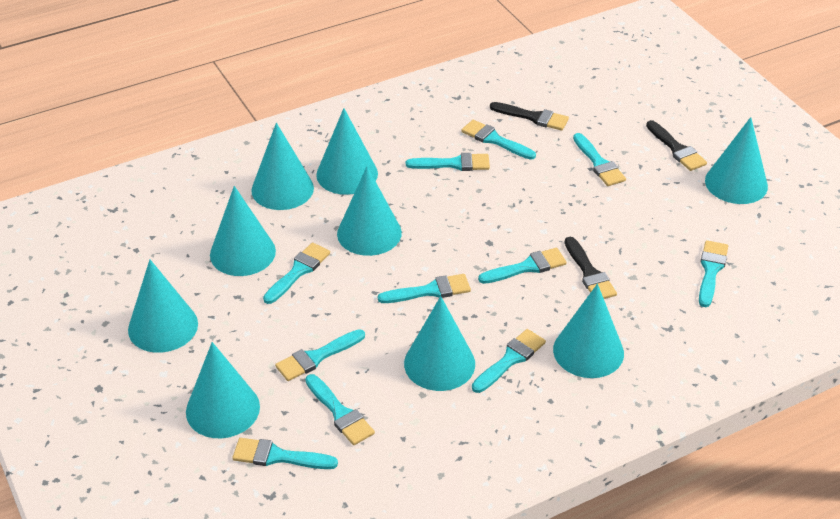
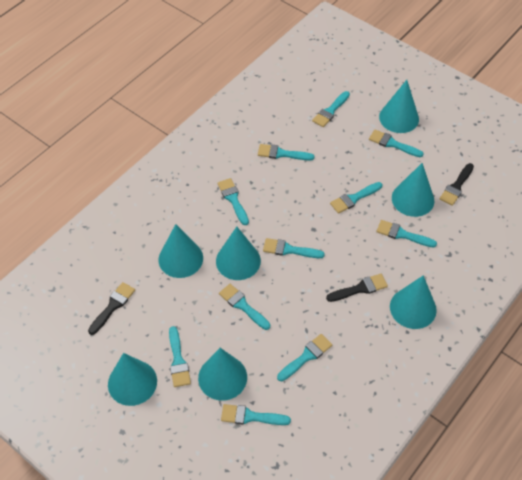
turquoise cone: 9 -> 7

